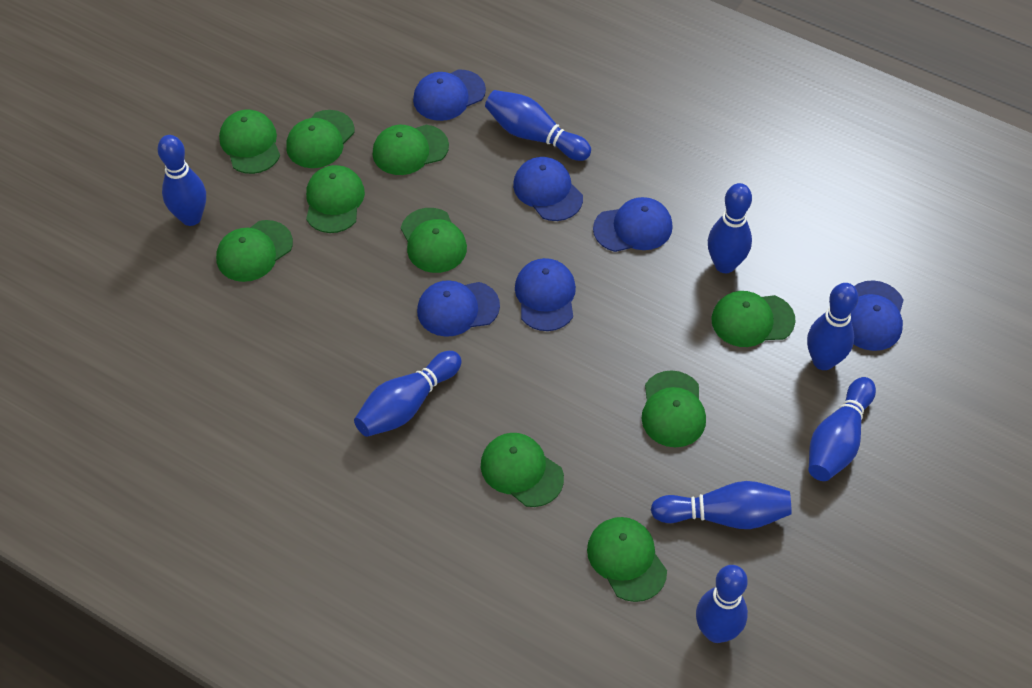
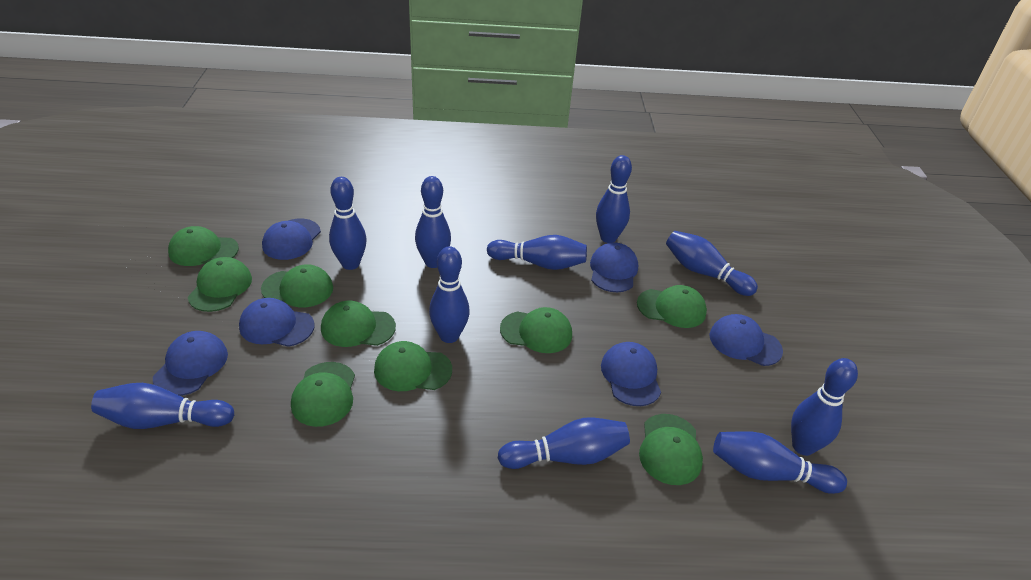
blue bowling pin: 8 -> 10
green cap: 10 -> 9

